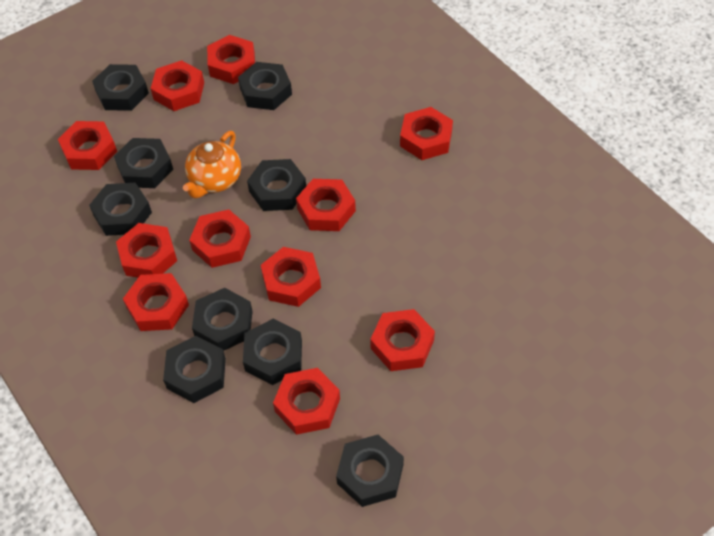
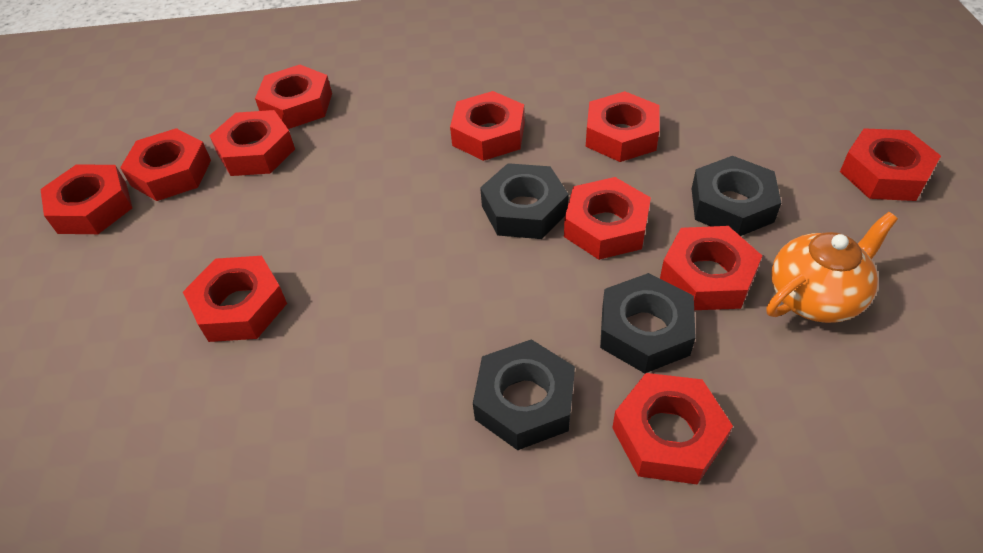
black nut: 9 -> 4

